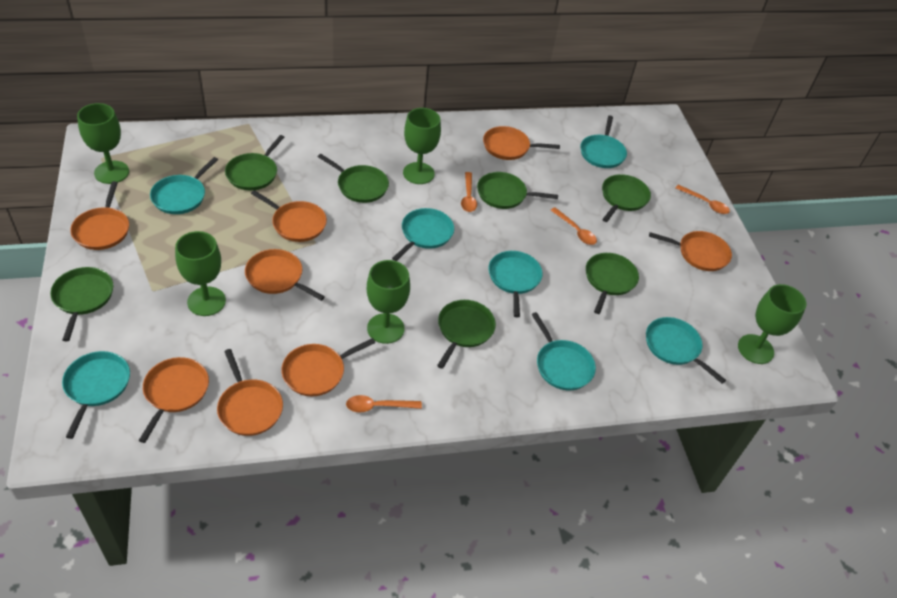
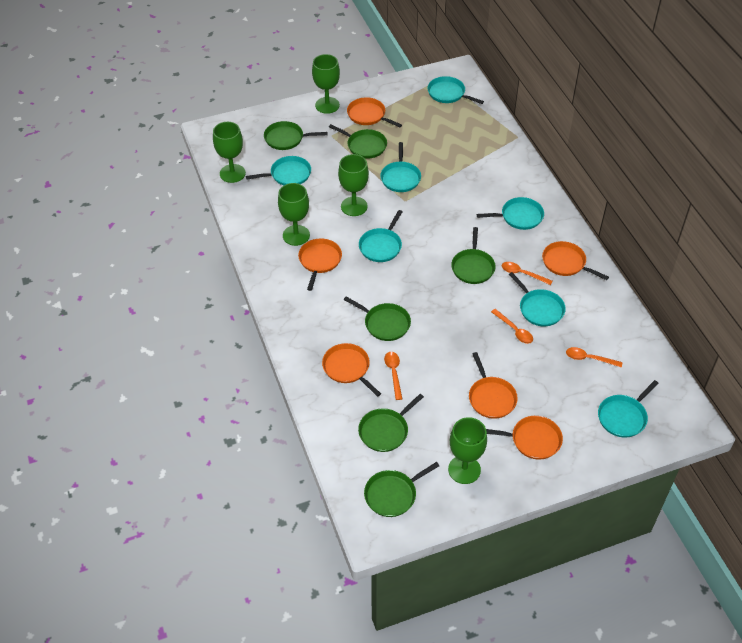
green pan: 7 -> 6
orange pan: 8 -> 6

